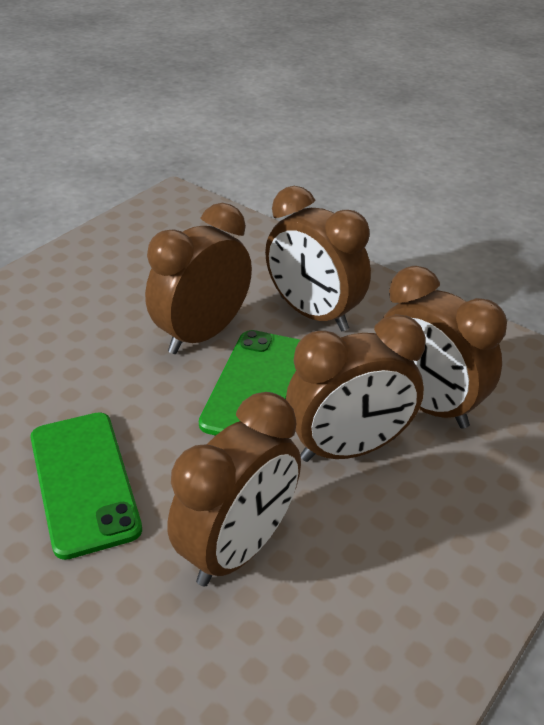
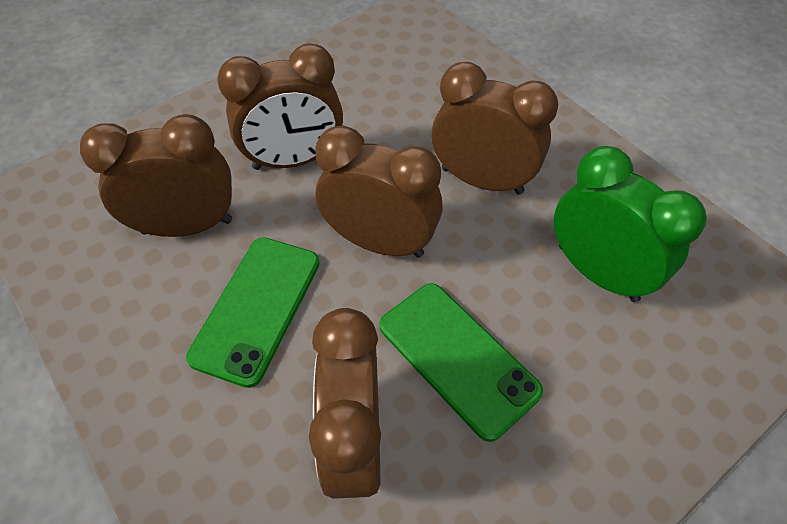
green clock: 0 -> 1

